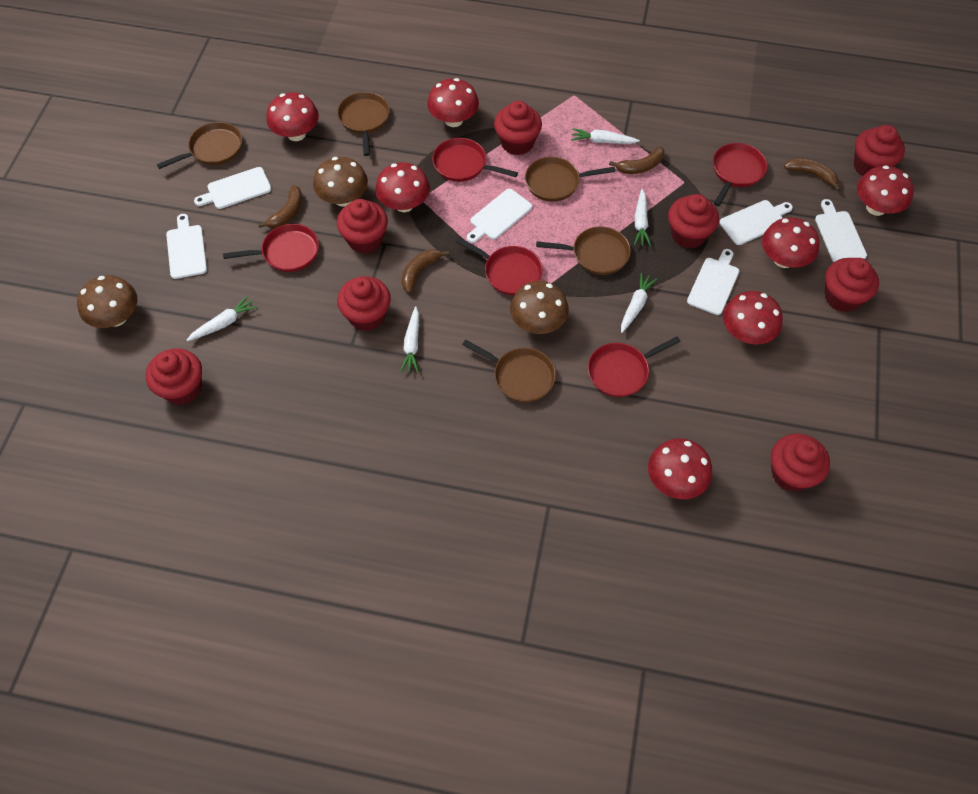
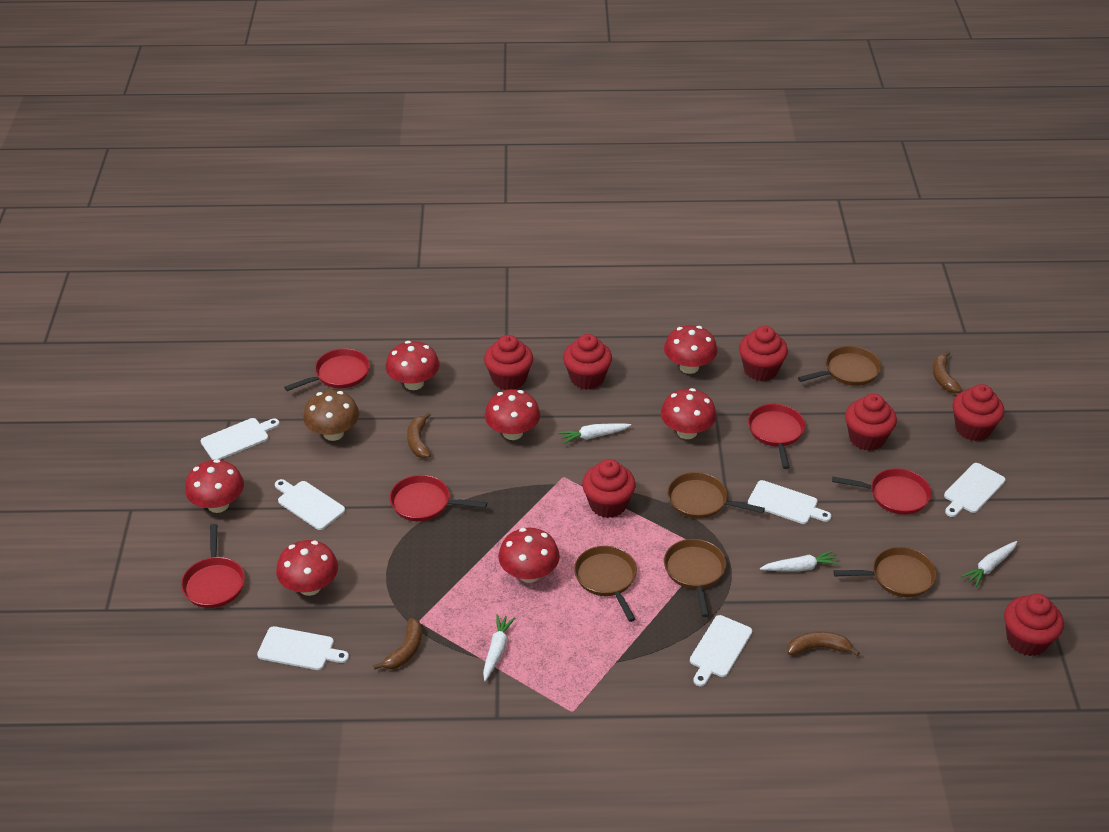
brown mushroom: 3 -> 1
red cupcake: 8 -> 7
white carrot: 5 -> 4

